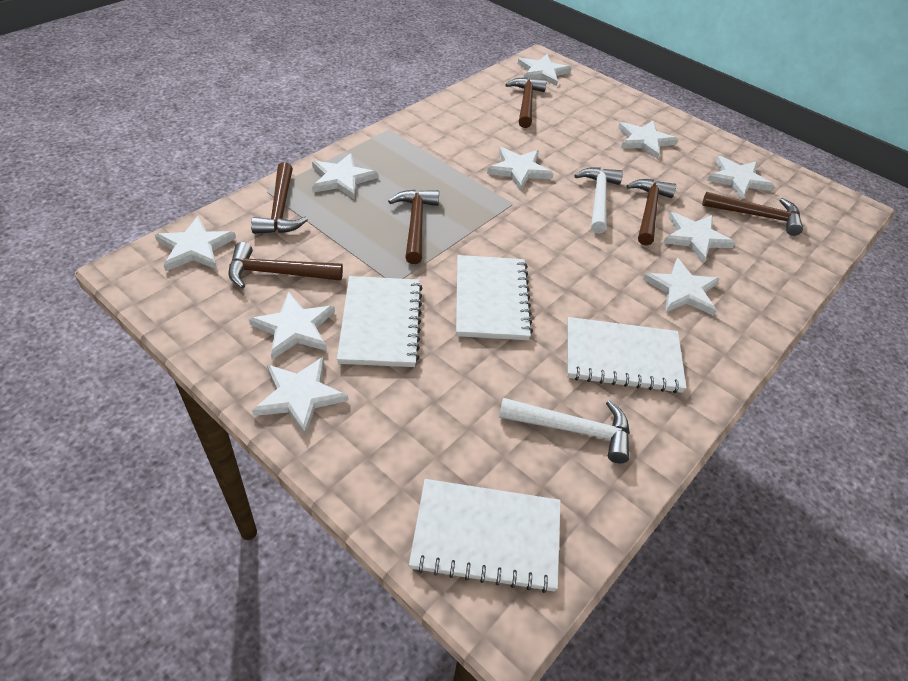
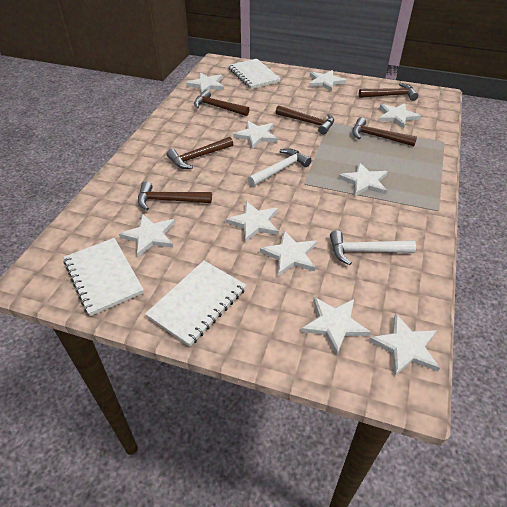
white notebook: 4 -> 3

